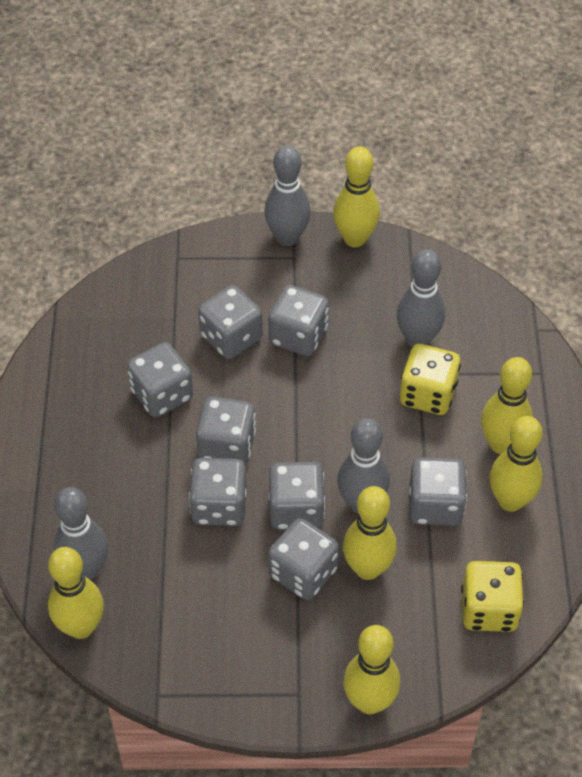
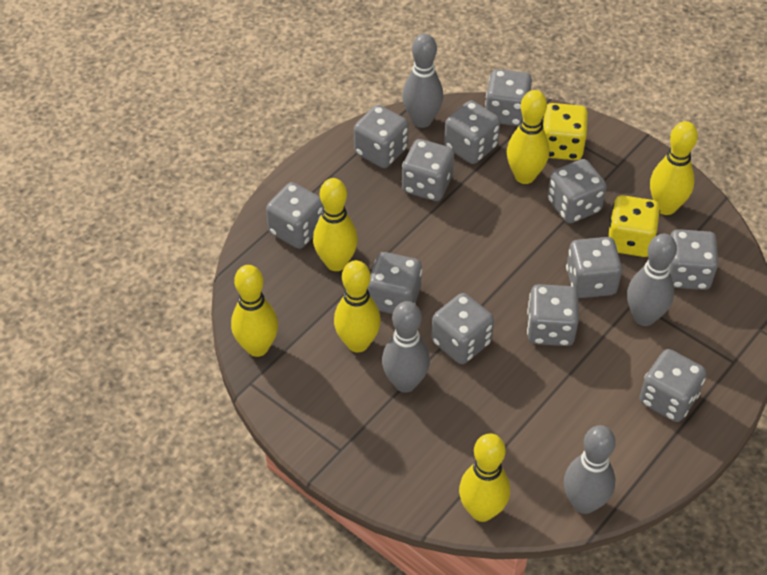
grey dice: 8 -> 12

